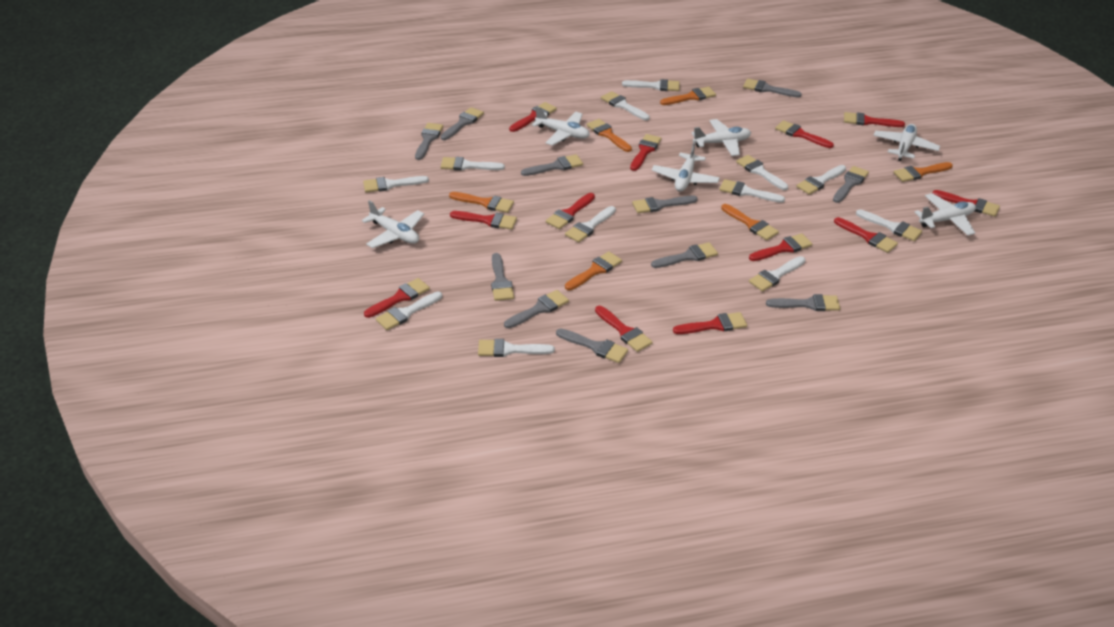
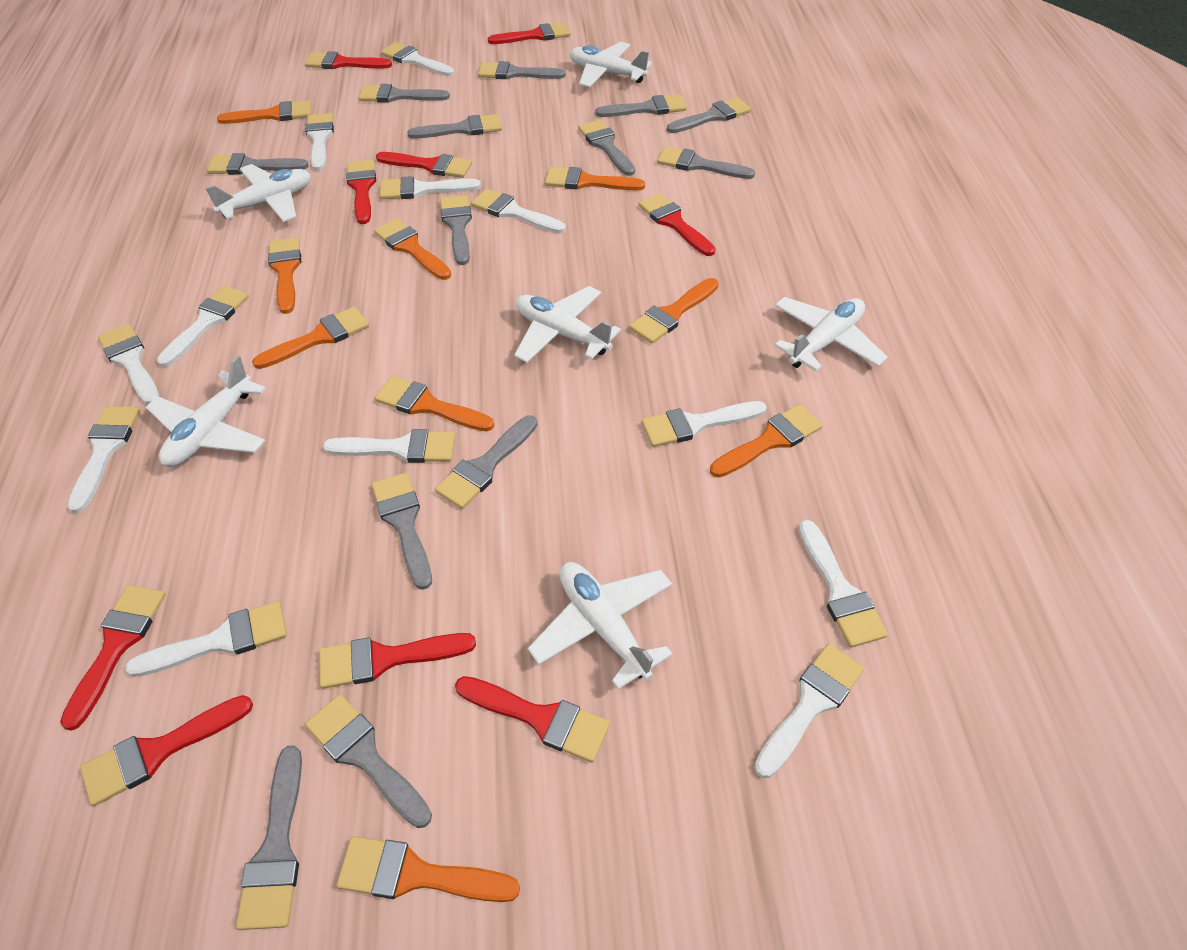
grey brush: 11 -> 13
orange brush: 6 -> 9
red brush: 12 -> 9

